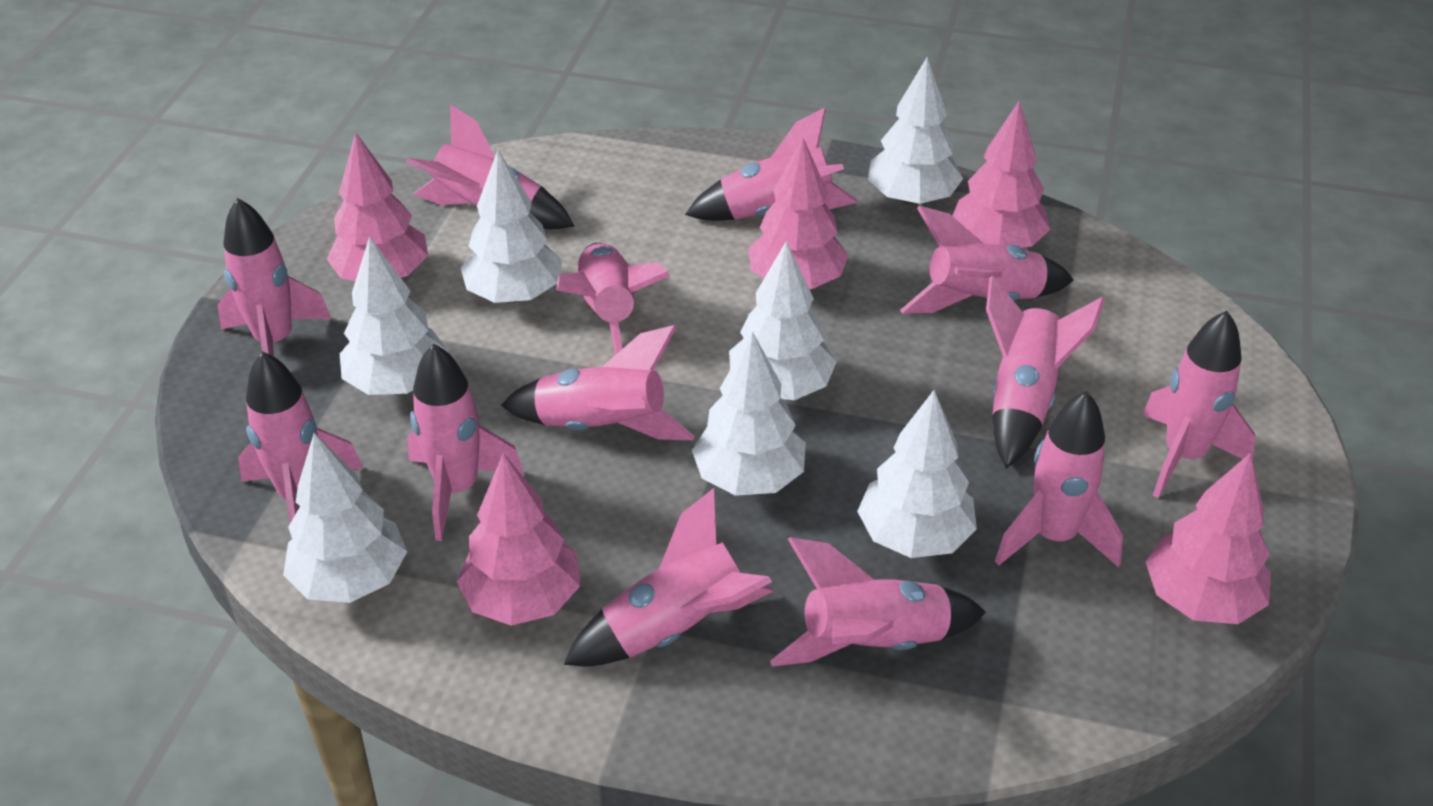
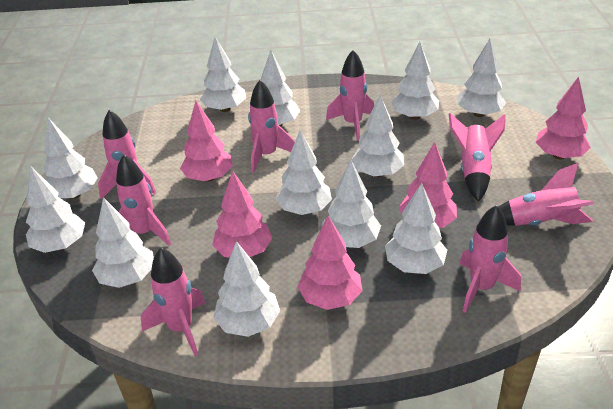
pink rocket: 13 -> 8
white tree: 7 -> 12

